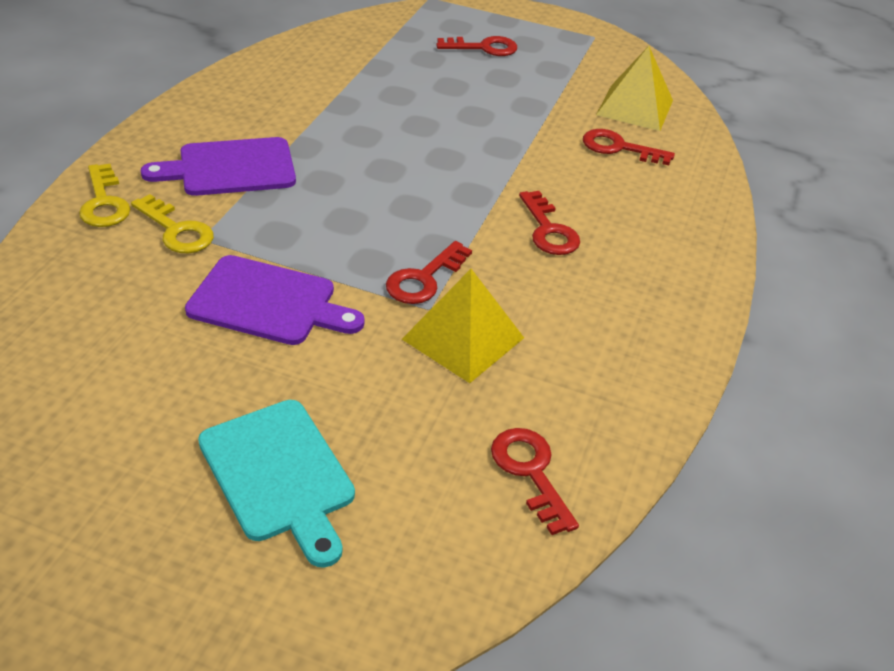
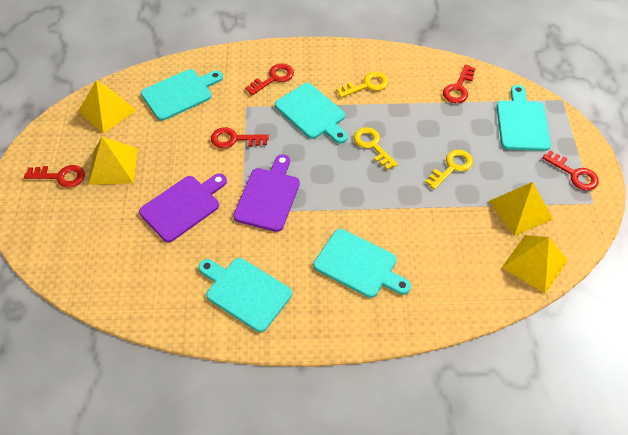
turquoise cutting board: 1 -> 5
yellow key: 2 -> 3
yellow pyramid: 2 -> 4

